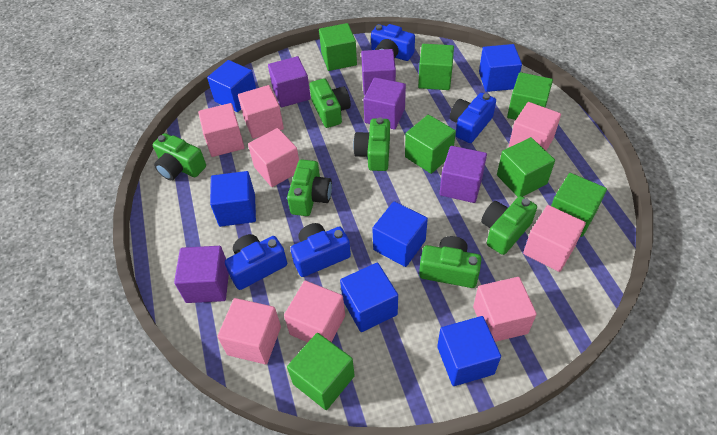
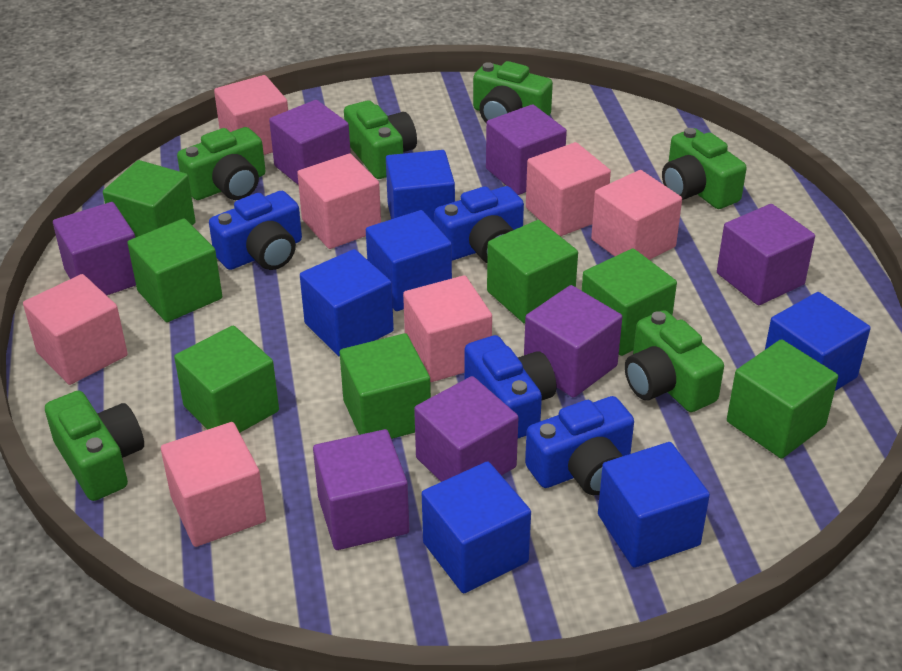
pink cube: 8 -> 7
purple cube: 5 -> 7

